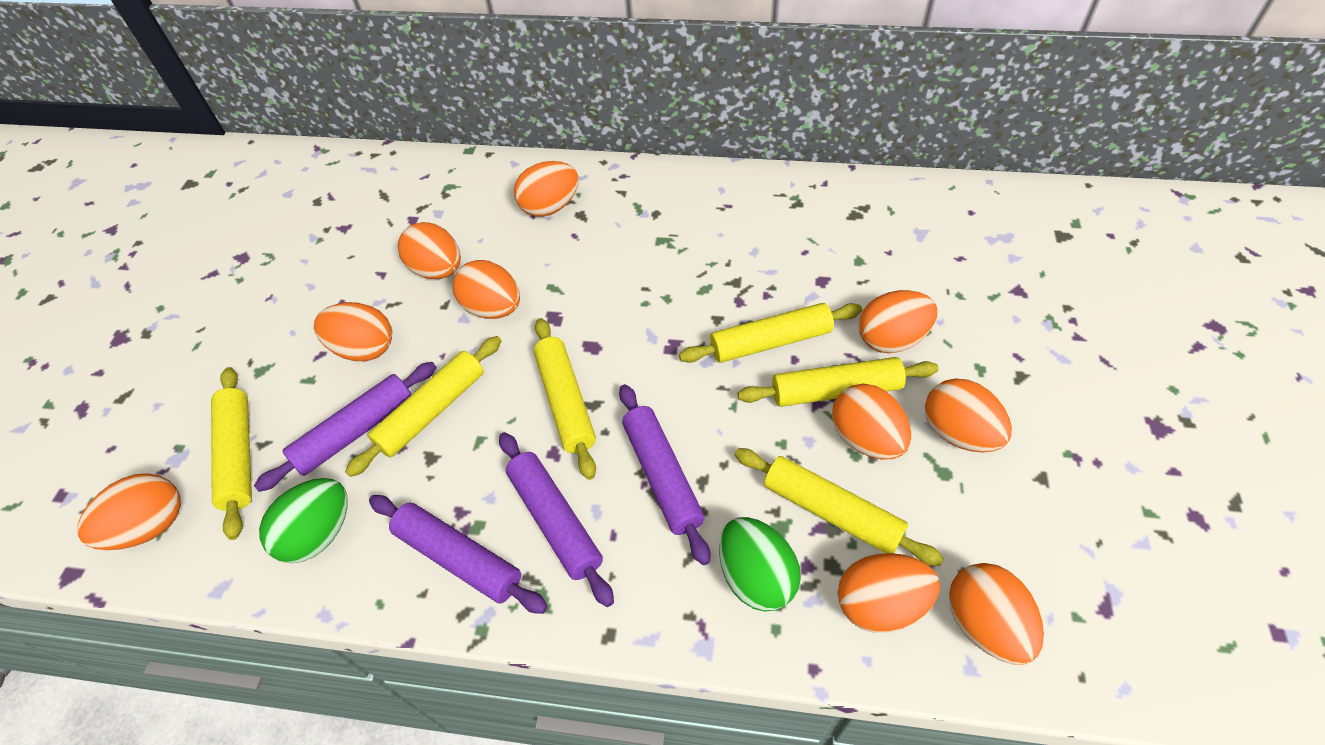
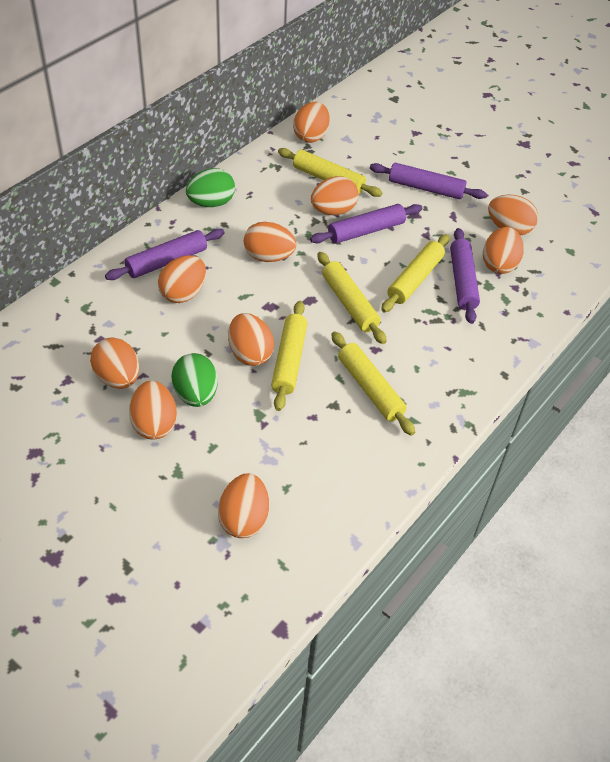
yellow rolling pin: 6 -> 5

